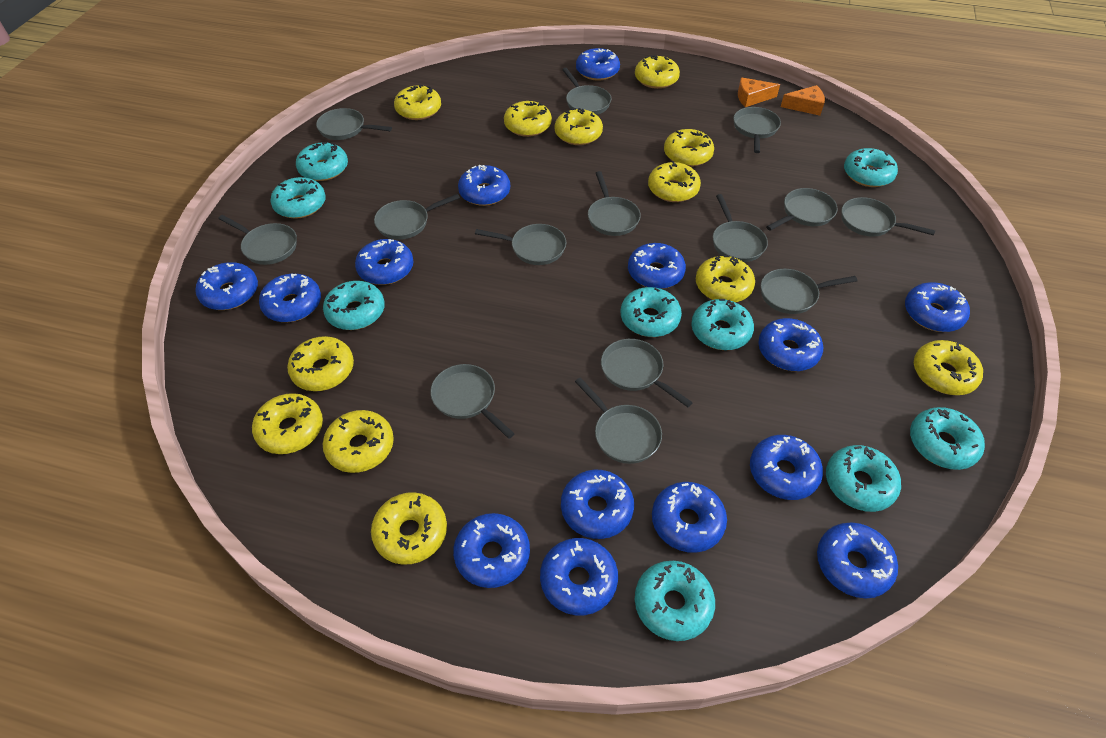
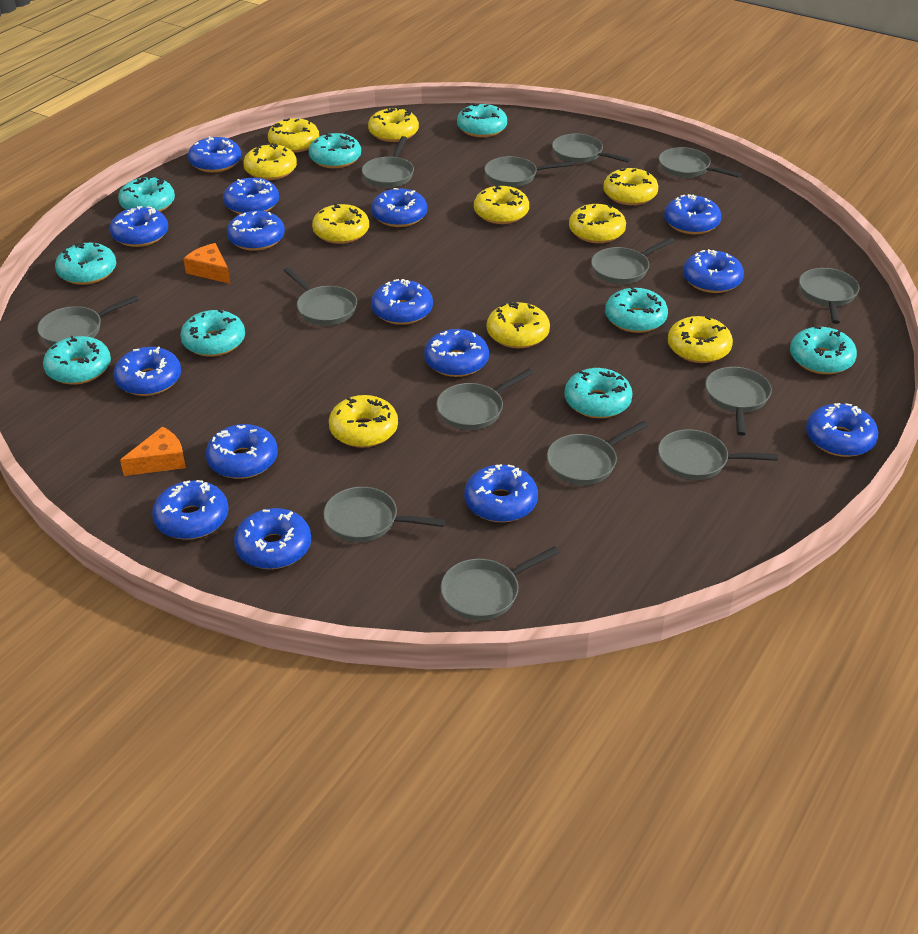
blue donut: 14 -> 15
yellow donut: 12 -> 10

